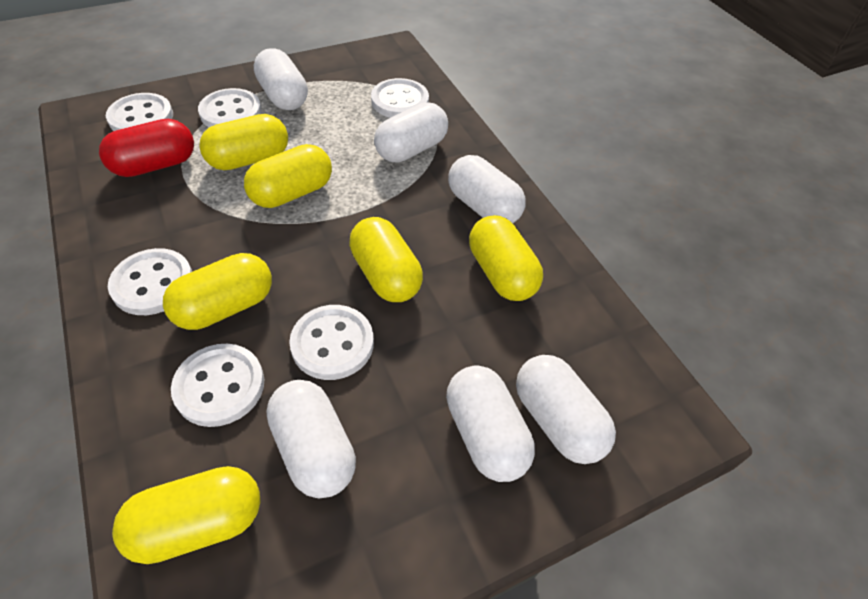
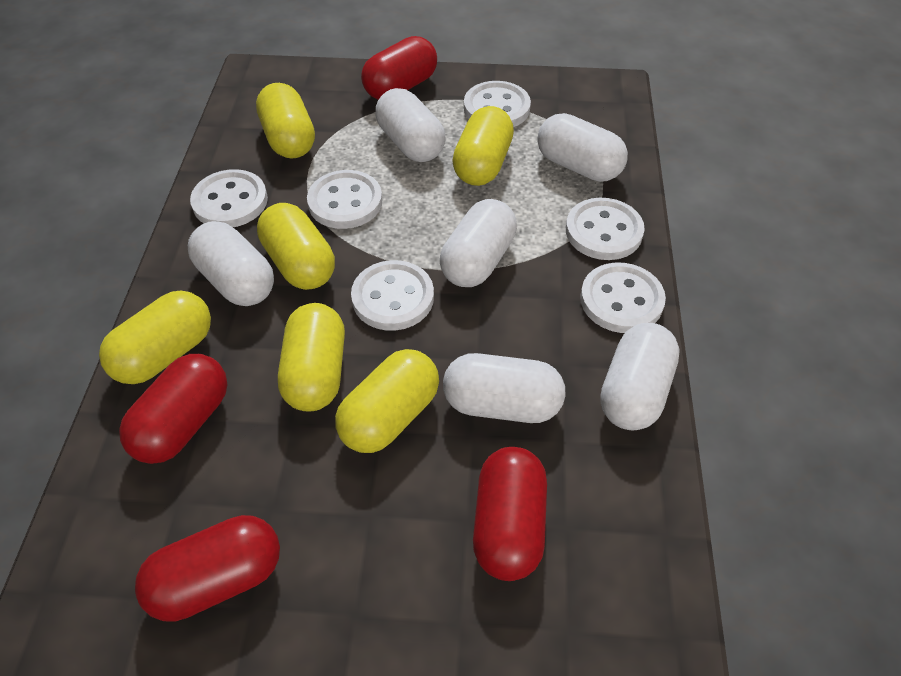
red capsule: 1 -> 4

